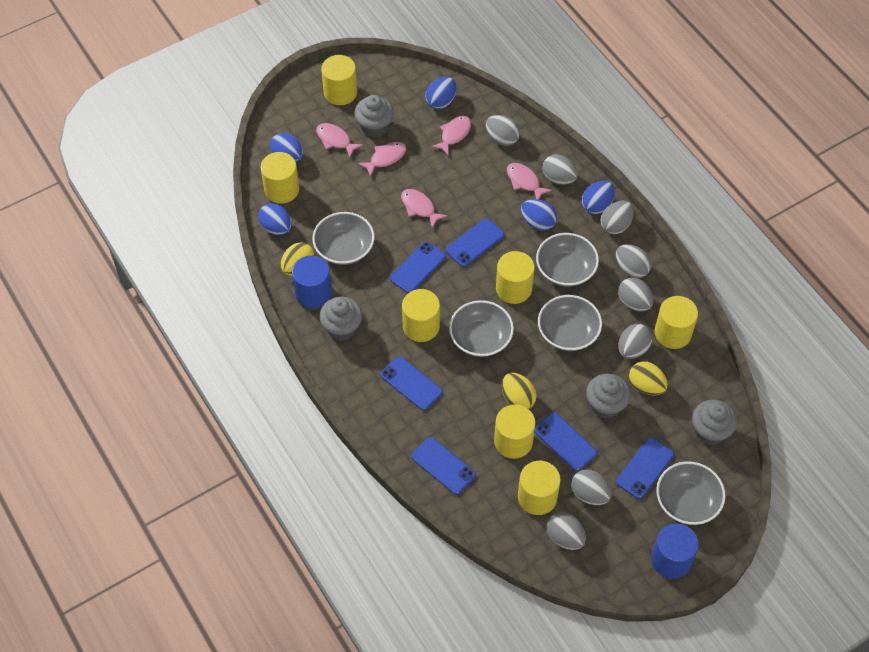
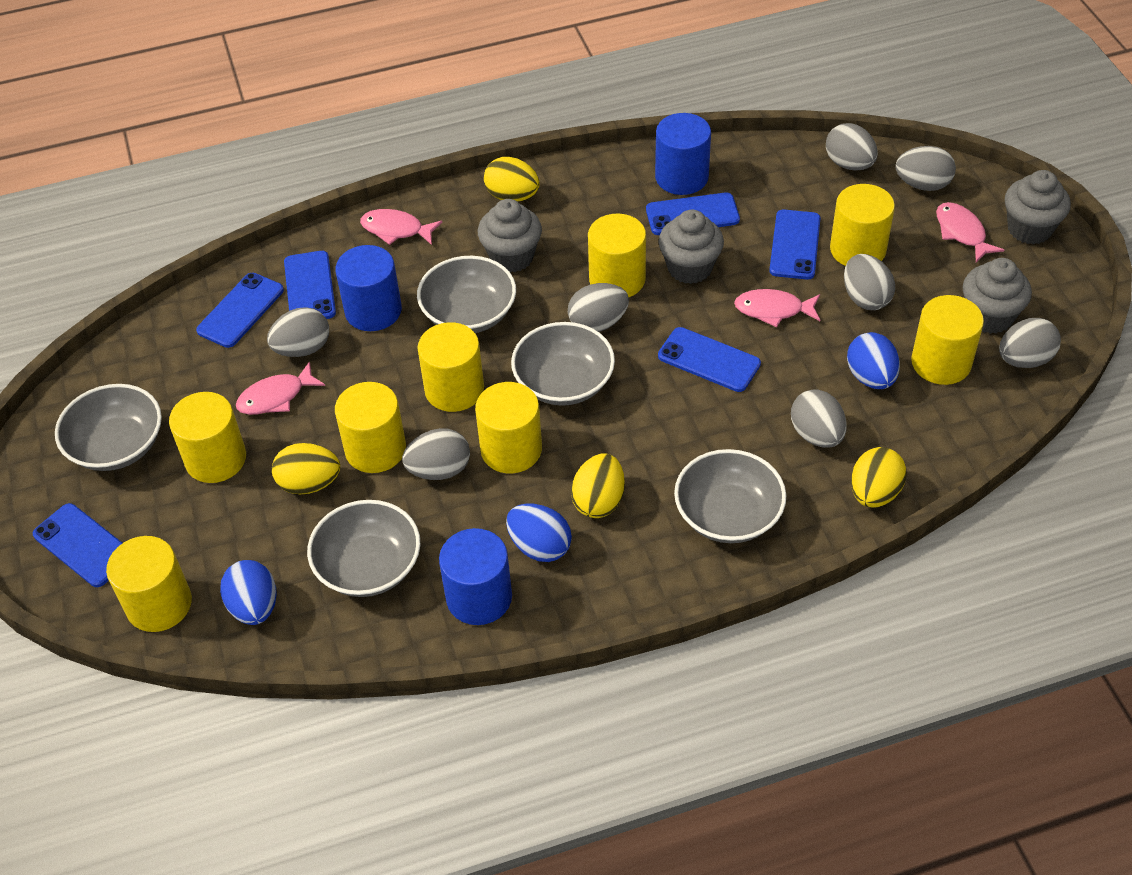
blue cylinder: 2 -> 3
blue egg: 5 -> 3
pink fish: 5 -> 4
yellow cylinder: 7 -> 8
yellow egg: 3 -> 4

